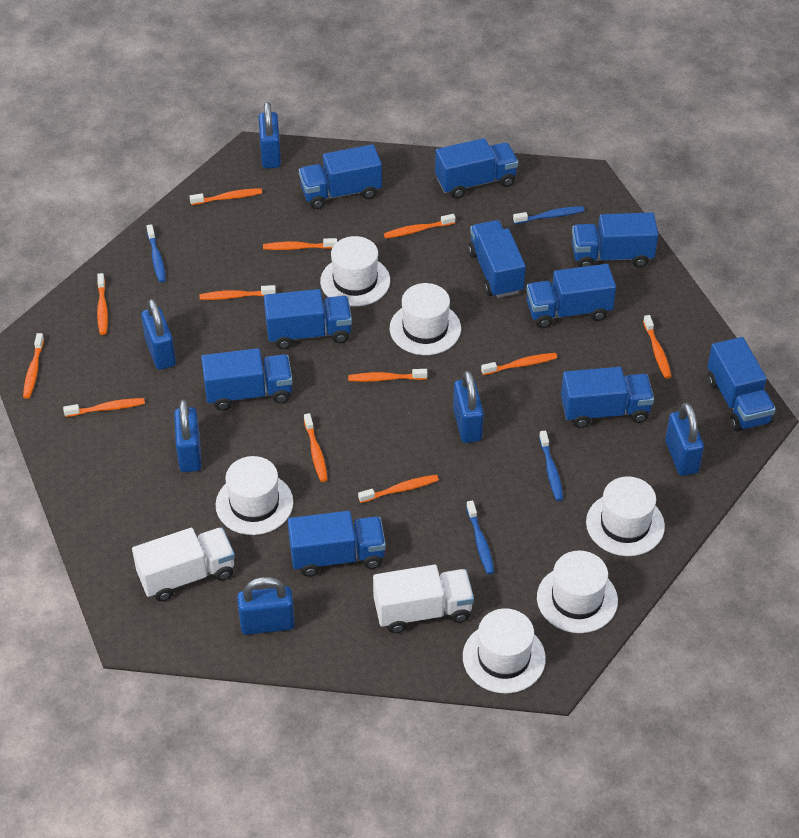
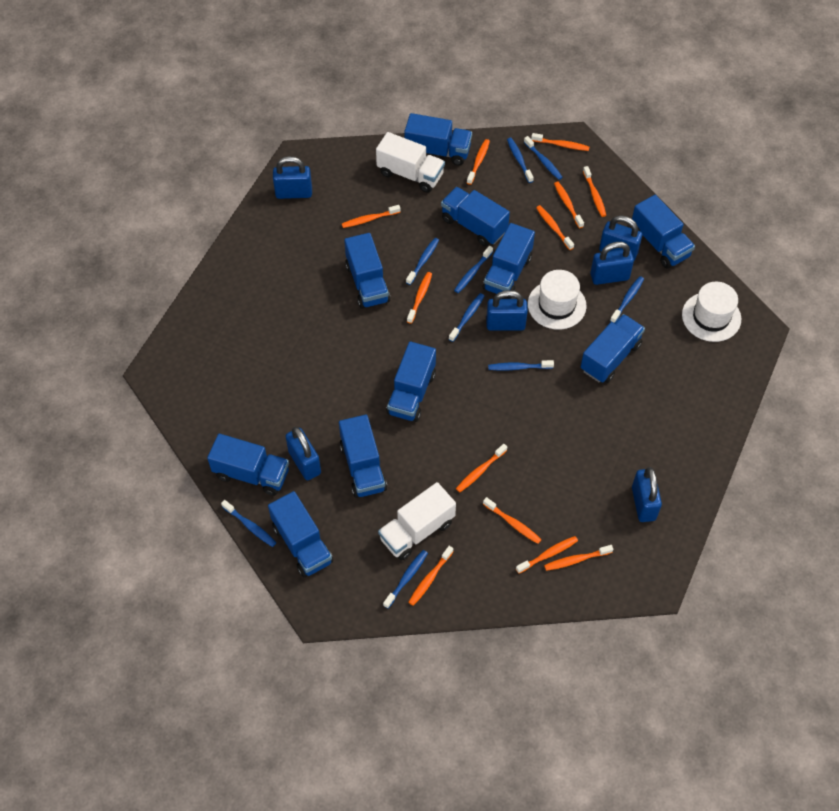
blue toothbrush: 4 -> 9
white hat: 6 -> 2

